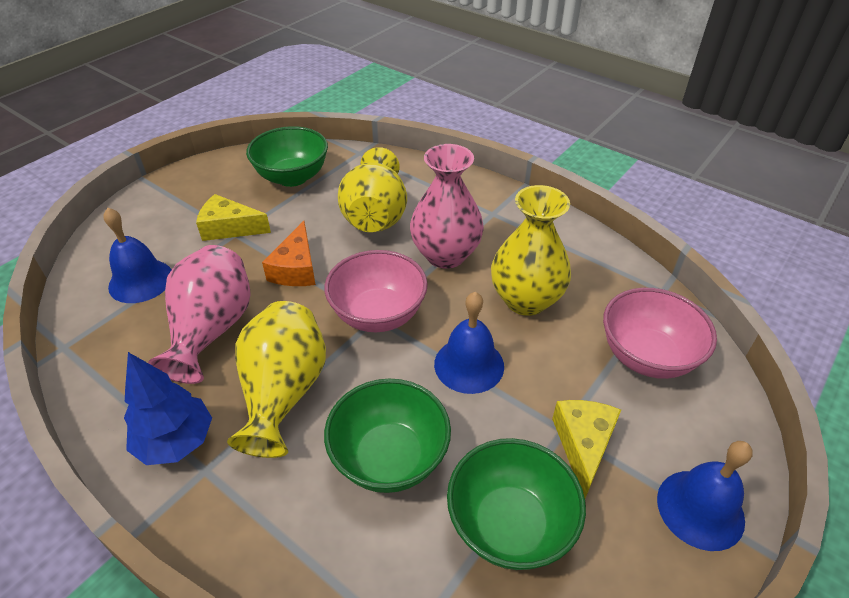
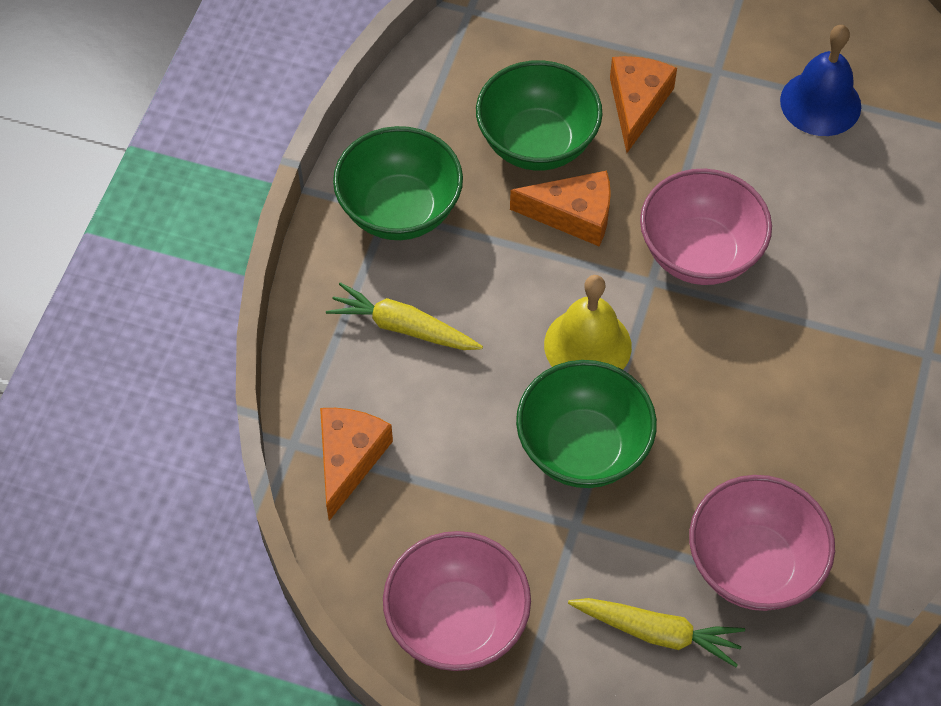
blue bell: 3 -> 1
blue tree: 1 -> 0
orange cheese: 1 -> 3
pink bowl: 2 -> 3
pink vase: 2 -> 0
yellow bell: 0 -> 1
yellow carrot: 0 -> 2
yellow cheese: 2 -> 0
yellow vase: 3 -> 0

